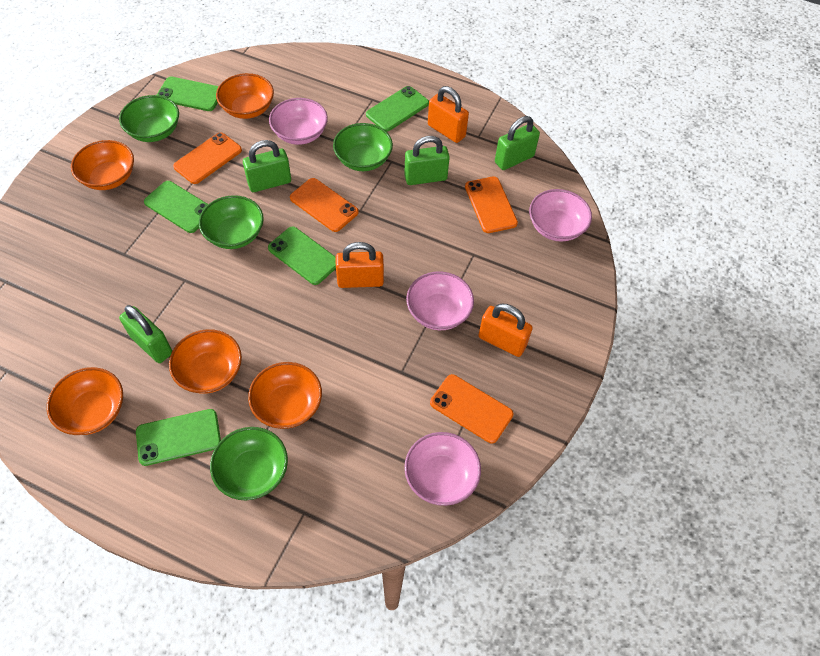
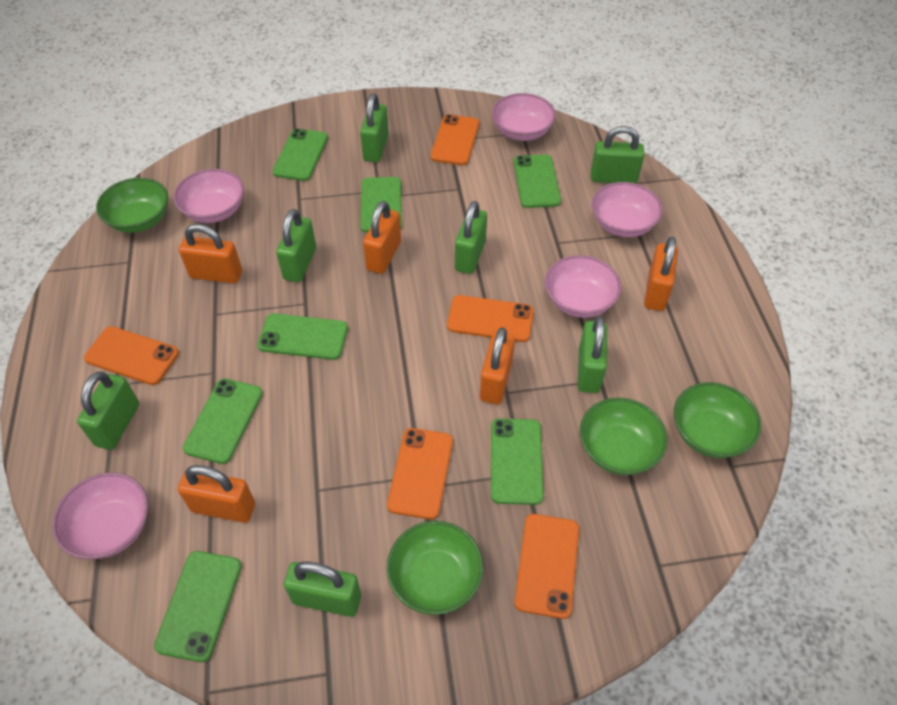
green padlock: 4 -> 7
green phone: 5 -> 7
orange bowl: 5 -> 0
orange padlock: 3 -> 5
orange phone: 4 -> 5
pink bowl: 4 -> 5

